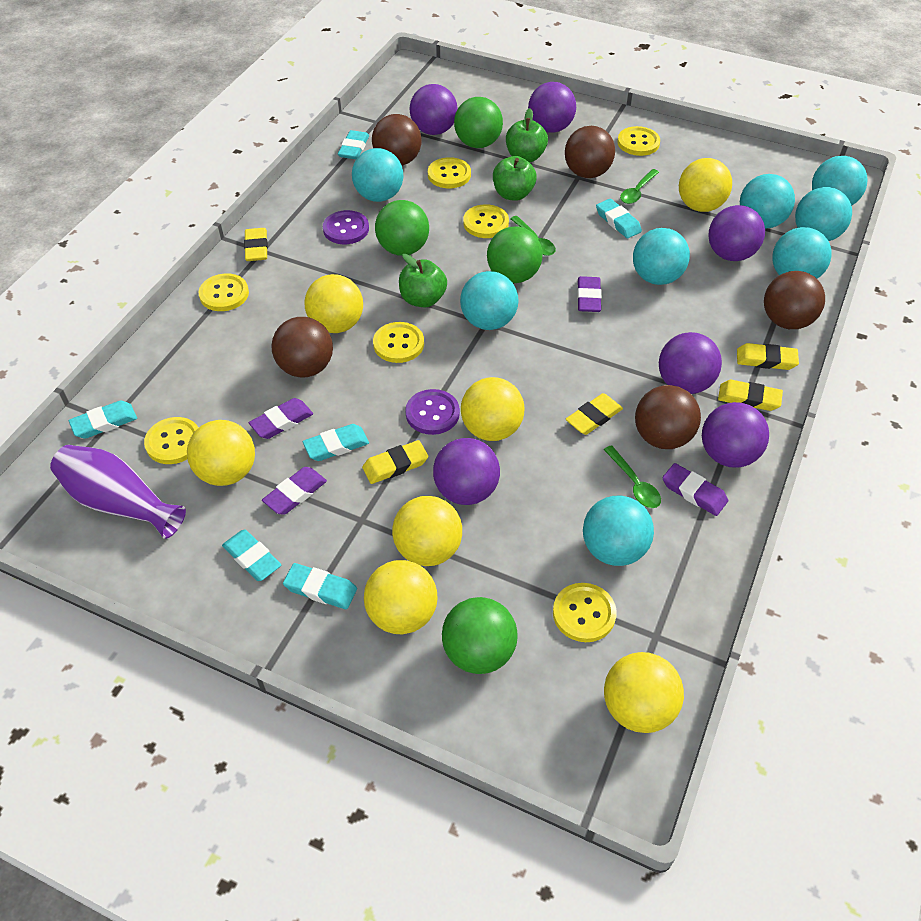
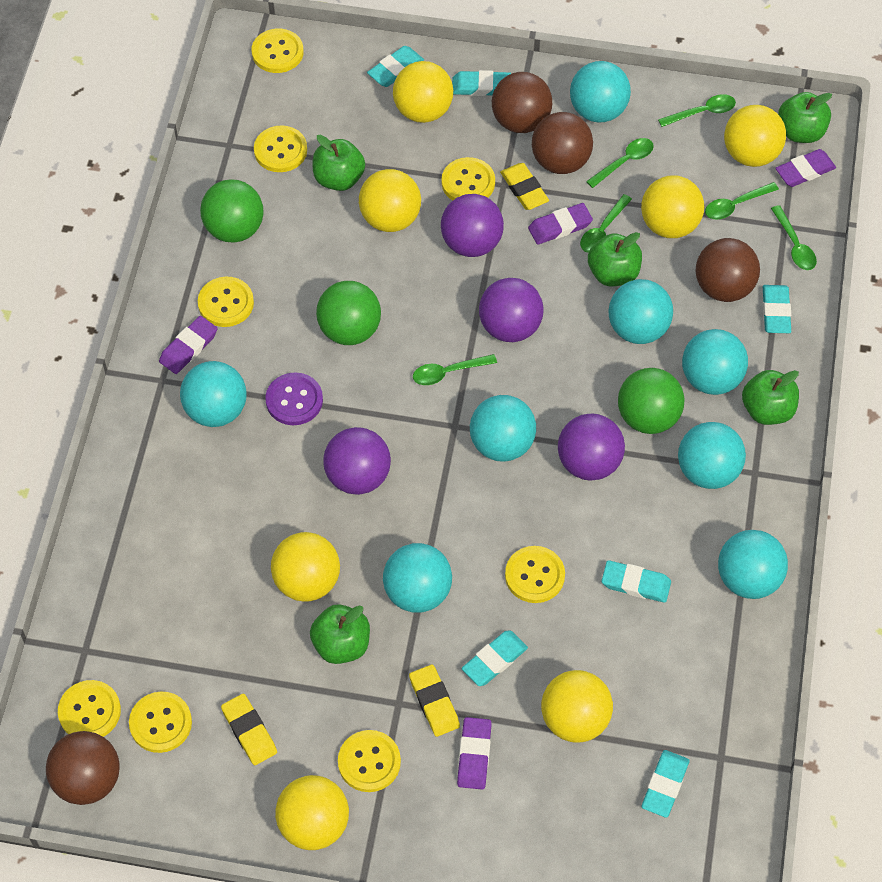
brown ball: 5 -> 4
green apple: 3 -> 5
green ball: 4 -> 3
green spoon: 3 -> 6
purple ball: 6 -> 4
purple button: 2 -> 1
purple vase: 1 -> 0
yellow button: 7 -> 8
yellow eraser: 5 -> 3

